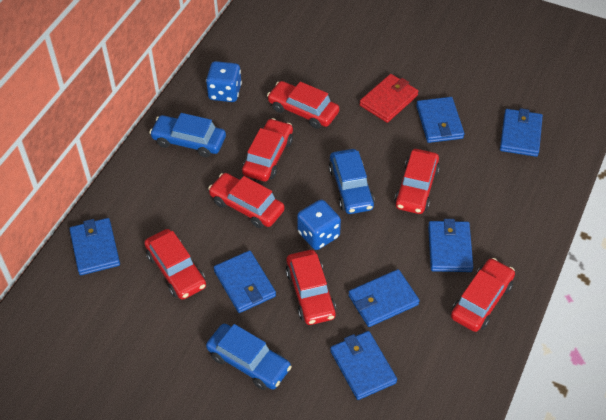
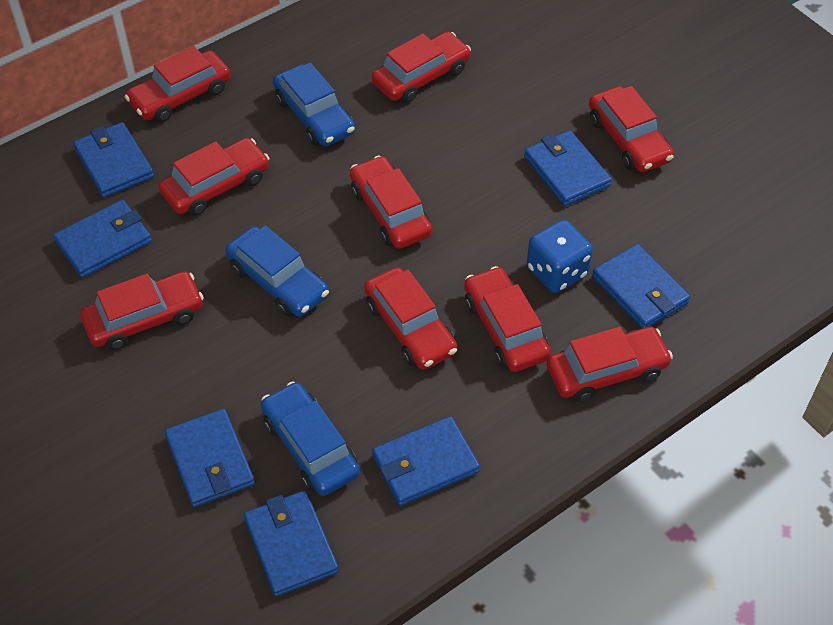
blue dice: 2 -> 1
red car: 7 -> 9
red wallet: 1 -> 0

